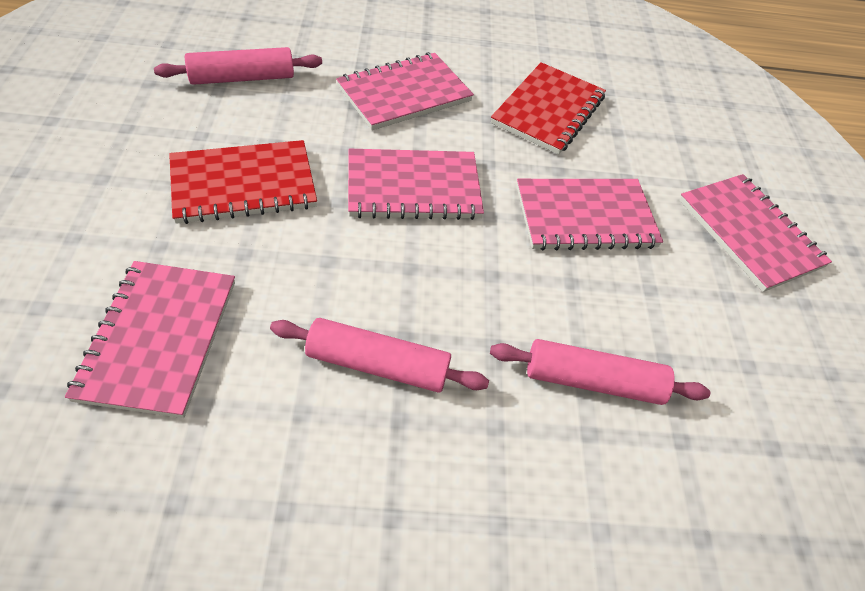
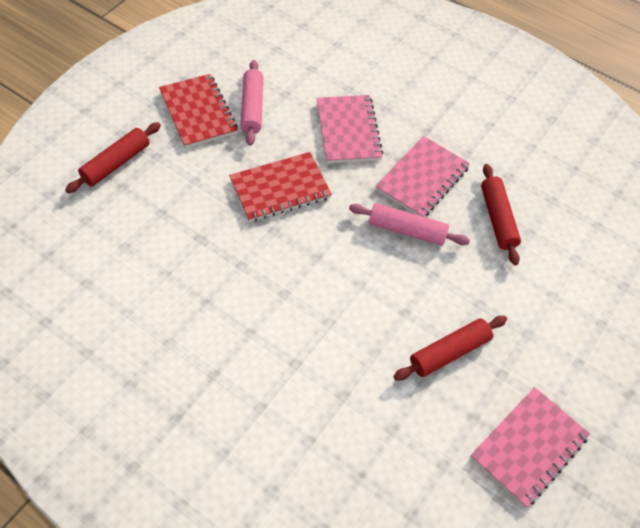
pink notebook: 5 -> 3
pink rolling pin: 3 -> 2
red rolling pin: 0 -> 3

